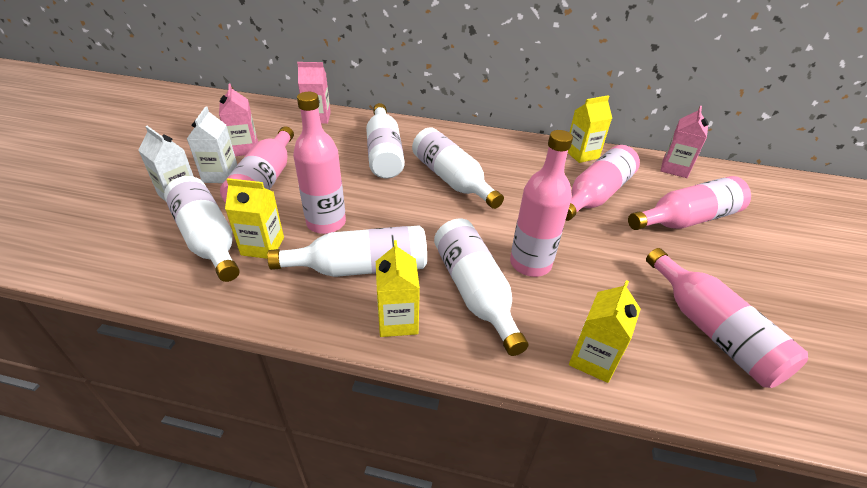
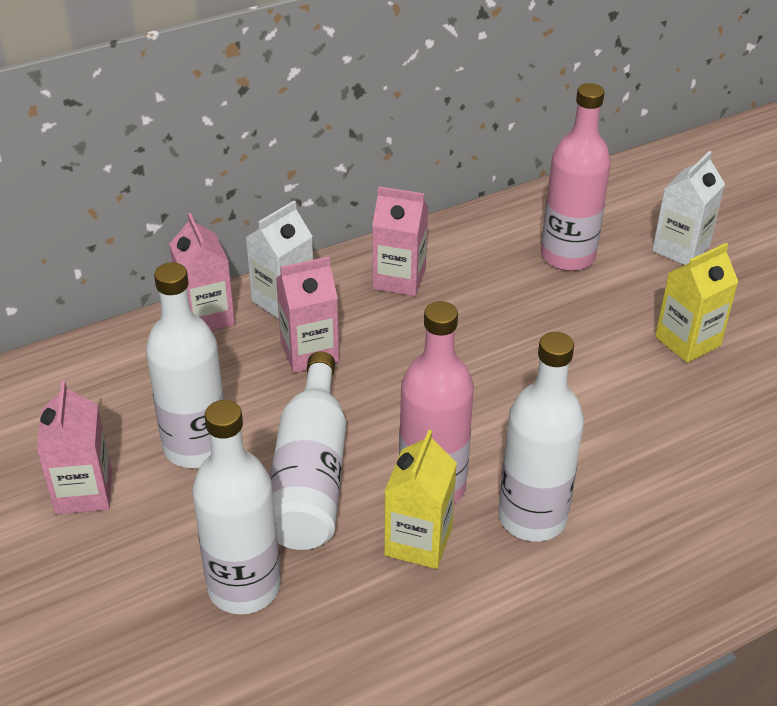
pink bottle: 6 -> 2
pink carton: 3 -> 4
white bottle: 5 -> 4
yellow carton: 4 -> 2

